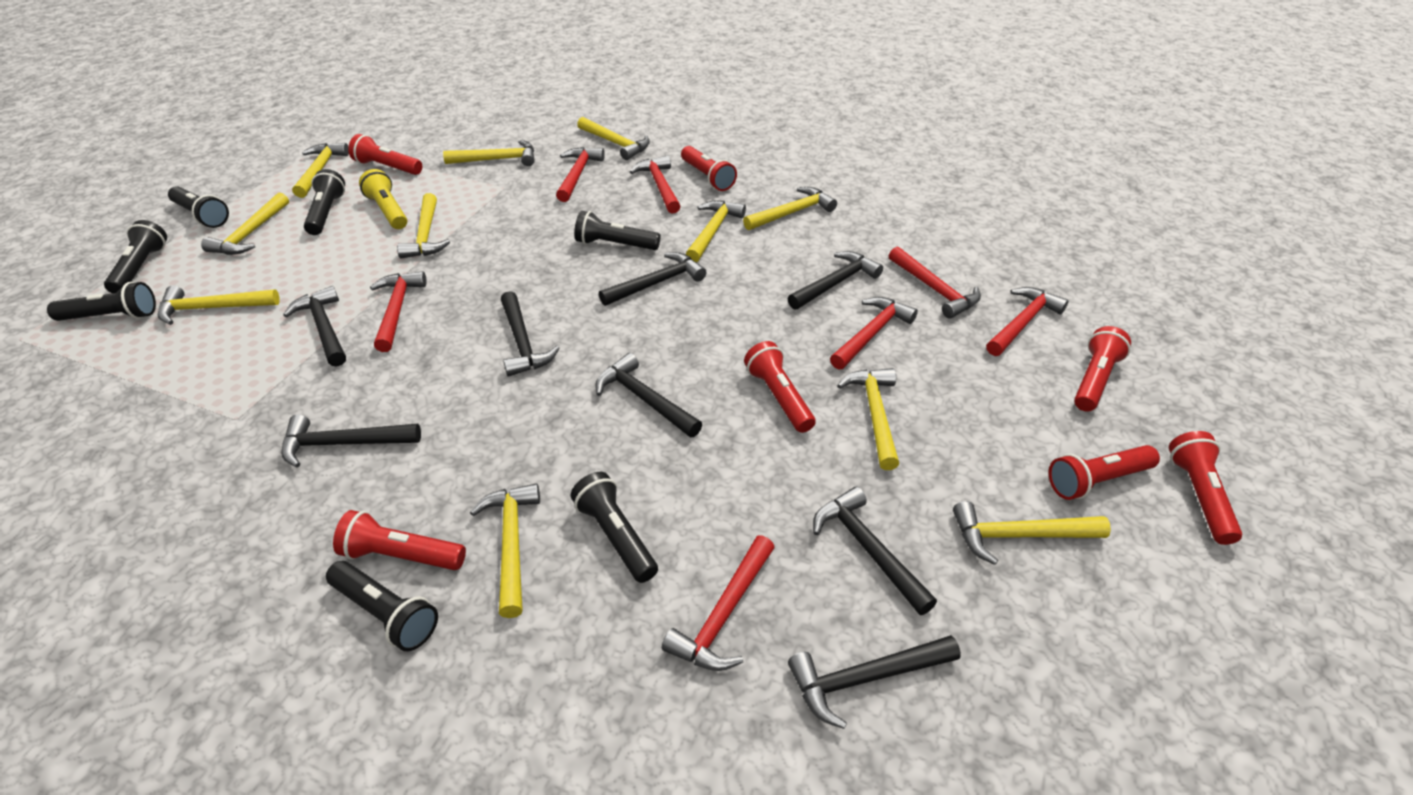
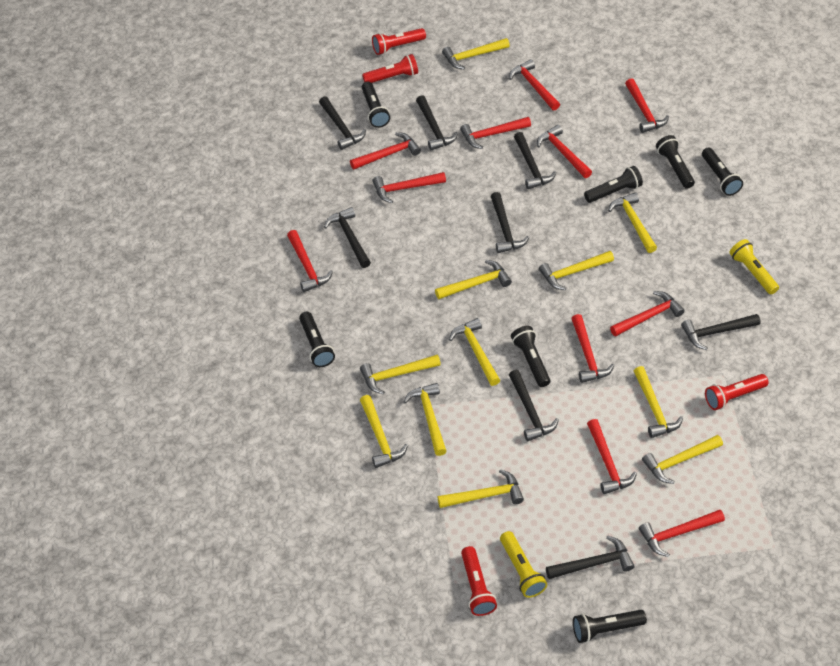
red flashlight: 7 -> 4
red hammer: 7 -> 11
yellow flashlight: 1 -> 2

